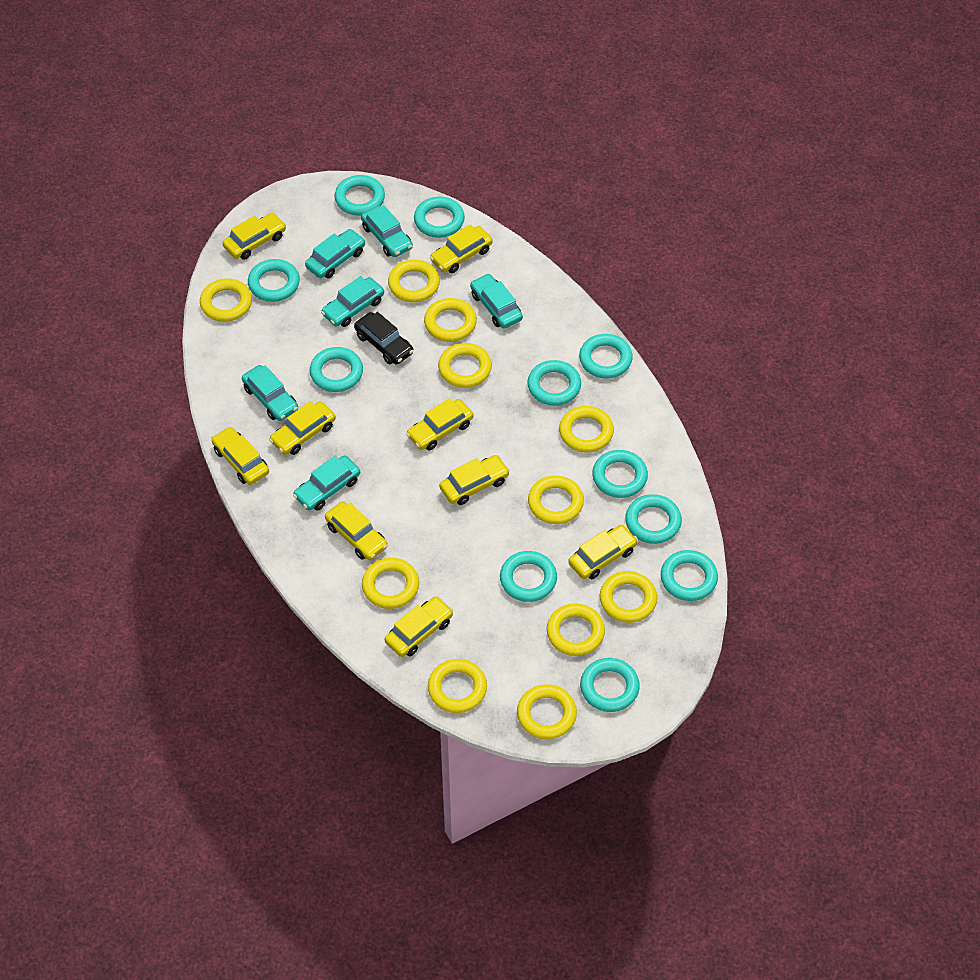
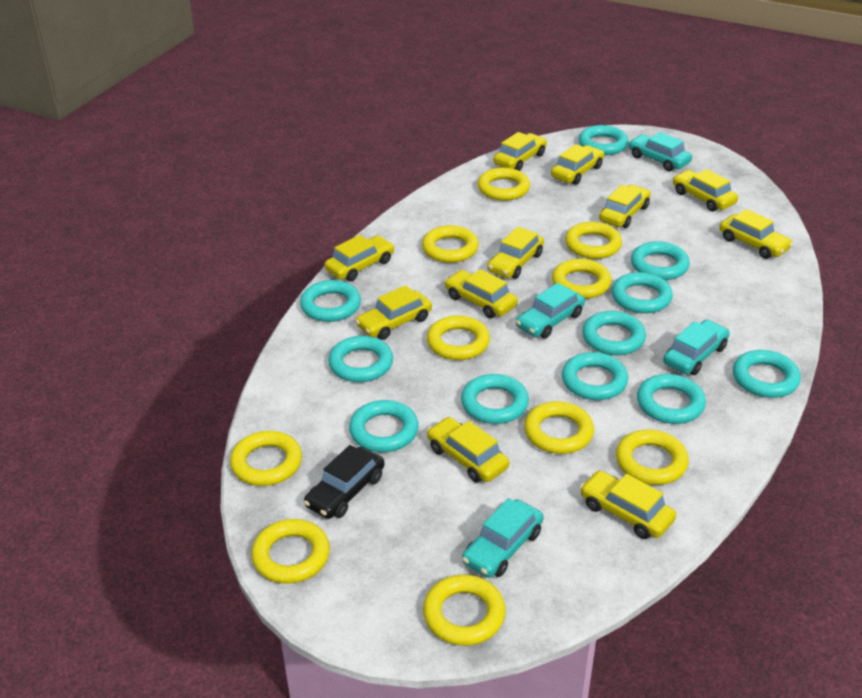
turquoise car: 6 -> 4
yellow car: 9 -> 11
yellow ring: 11 -> 10

